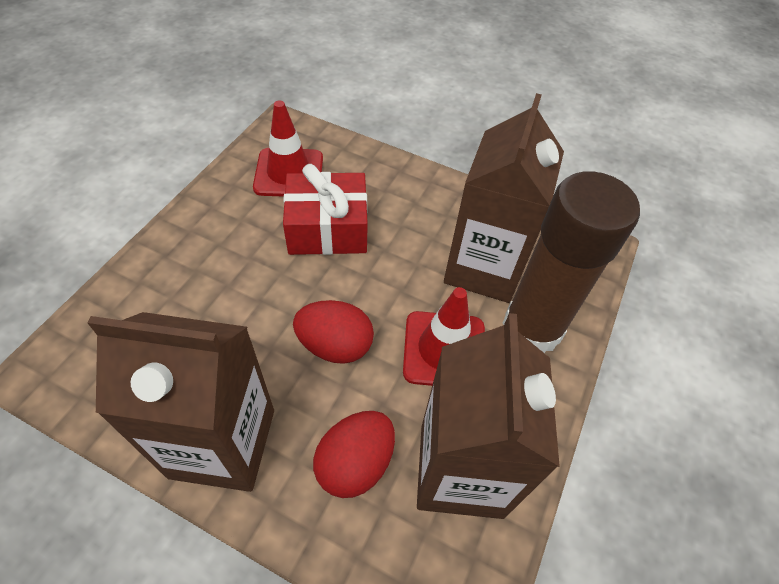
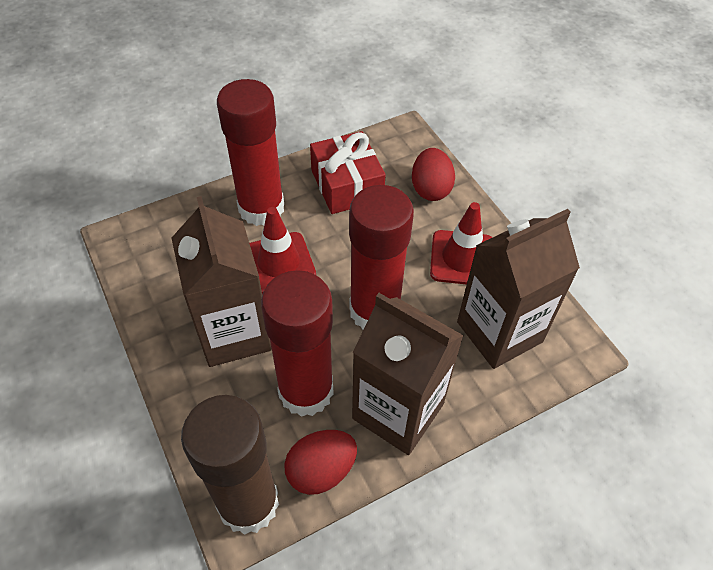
red glue stick: 0 -> 3

